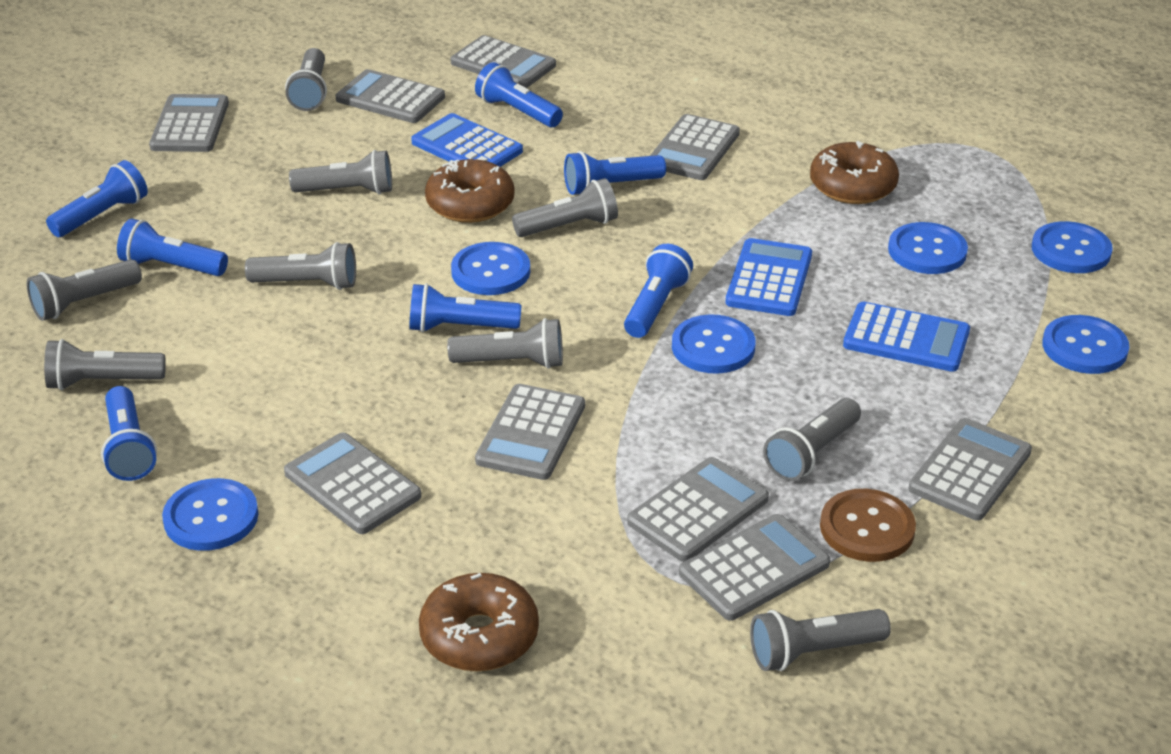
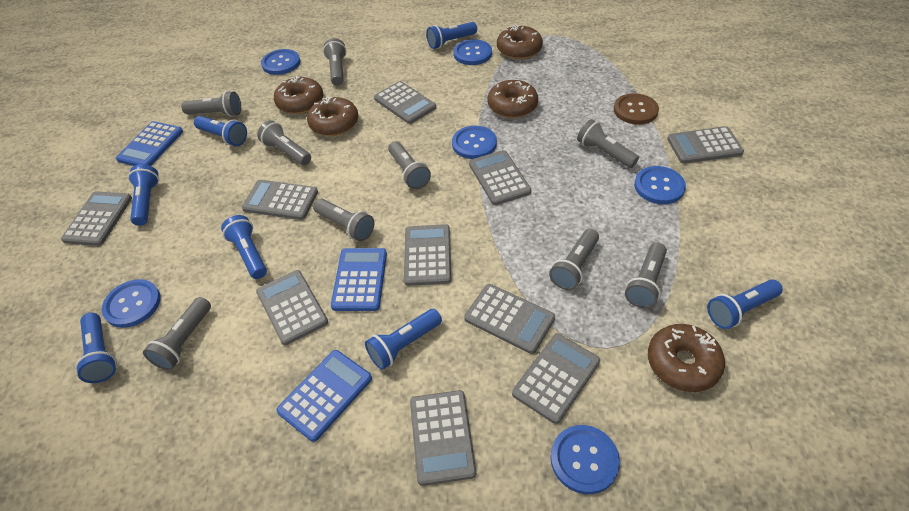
brown donut: 3 -> 5
grey calculator: 9 -> 10

